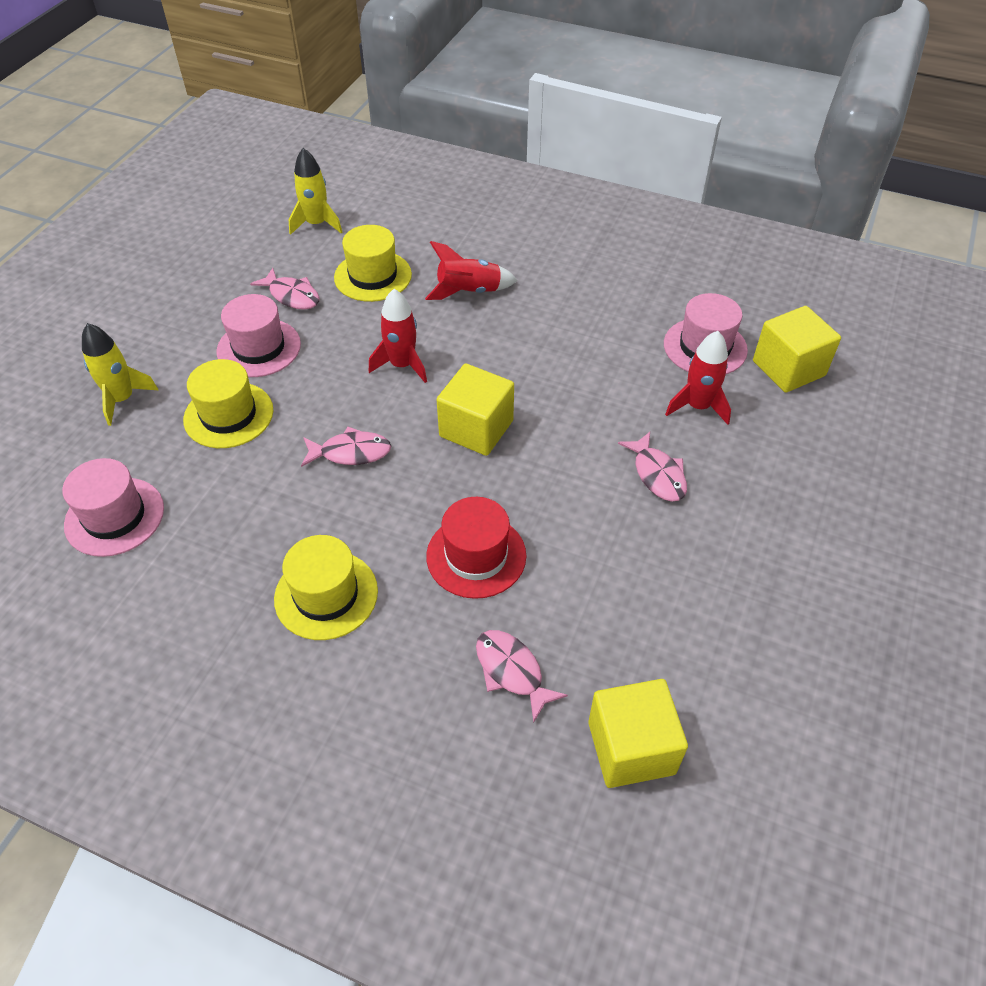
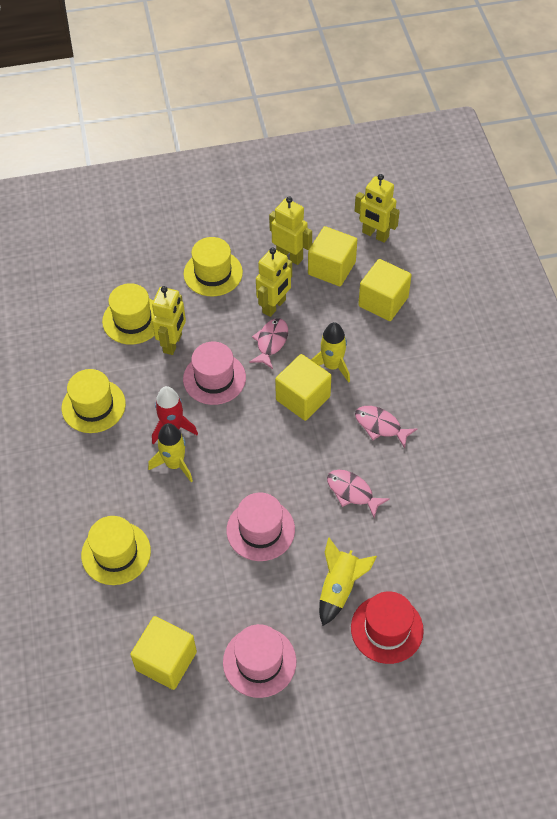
pink fish: 4 -> 3
red rocket: 3 -> 1
yellow cube: 3 -> 4
yellow hat: 3 -> 4
yellow robot: 0 -> 4
yellow rocket: 2 -> 3

